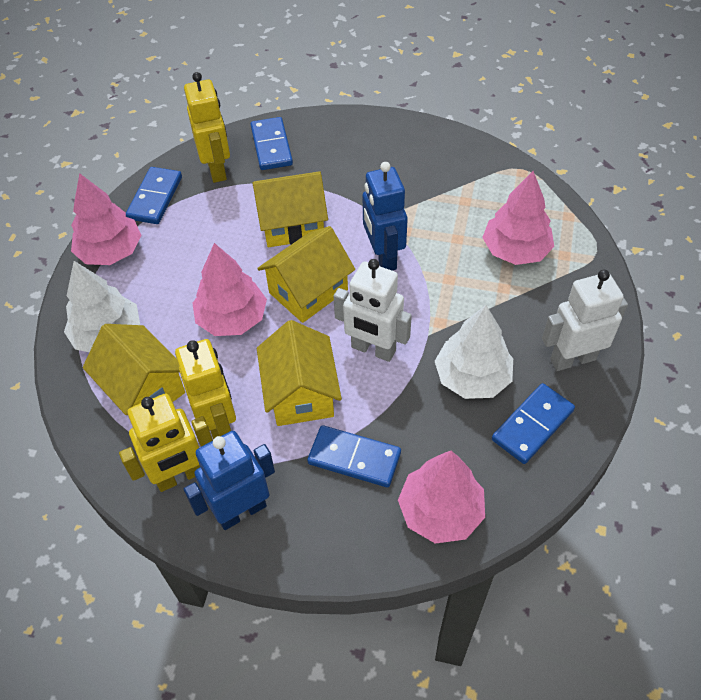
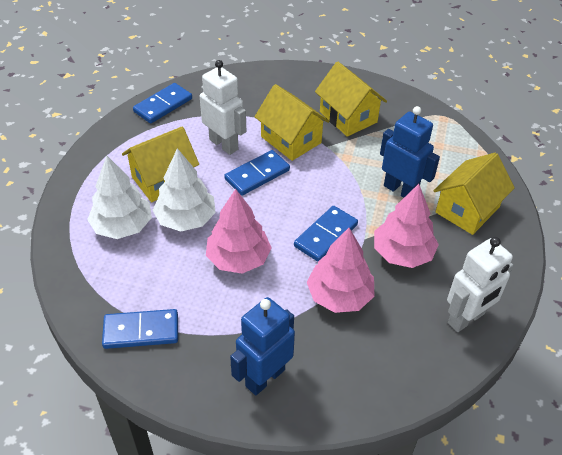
pink tree: 4 -> 3
yellow robot: 3 -> 0

